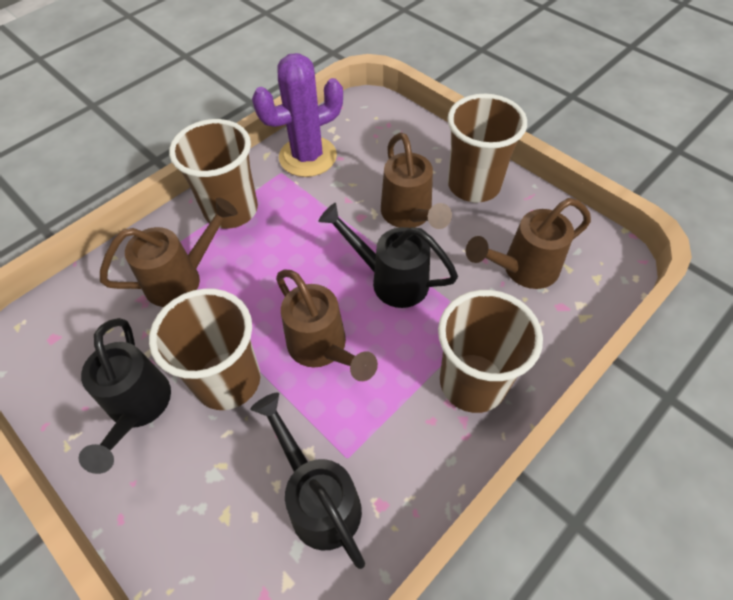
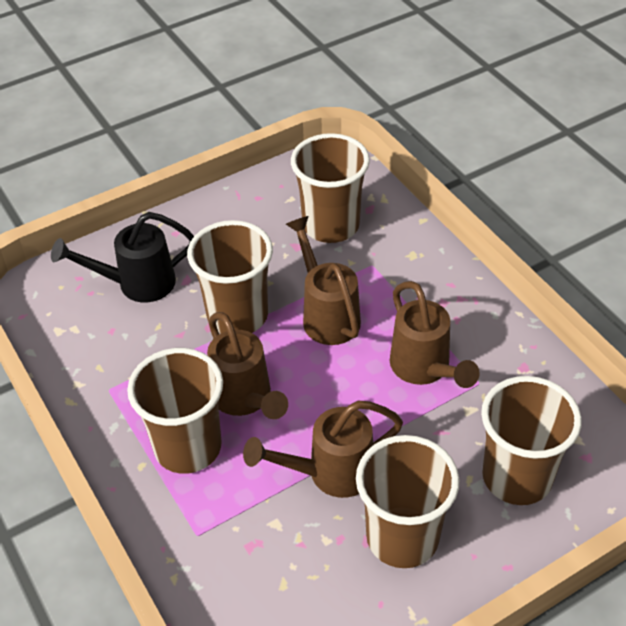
black watering can: 3 -> 1
brown cup: 4 -> 5
purple cactus: 1 -> 0

